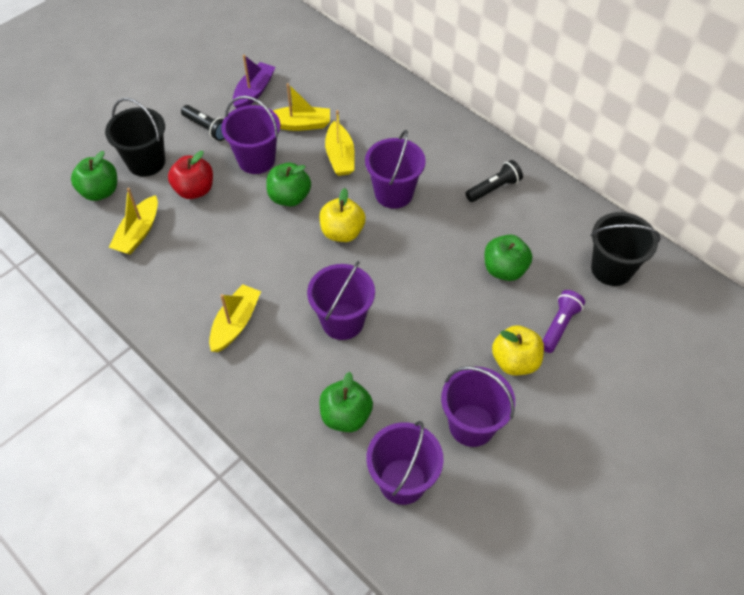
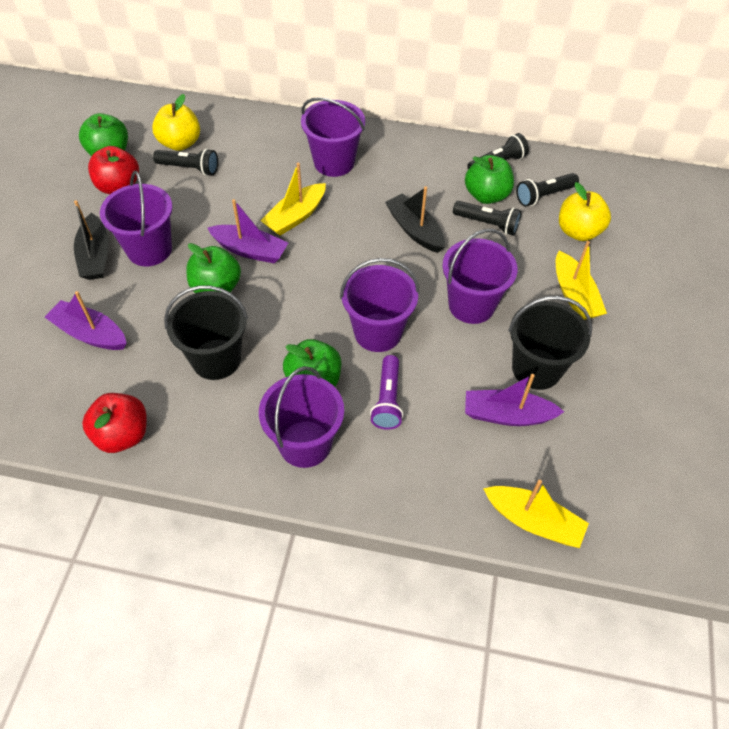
black boat: 0 -> 2
black flashlight: 2 -> 4
purple boat: 1 -> 3
red apple: 1 -> 2
yellow boat: 4 -> 3

